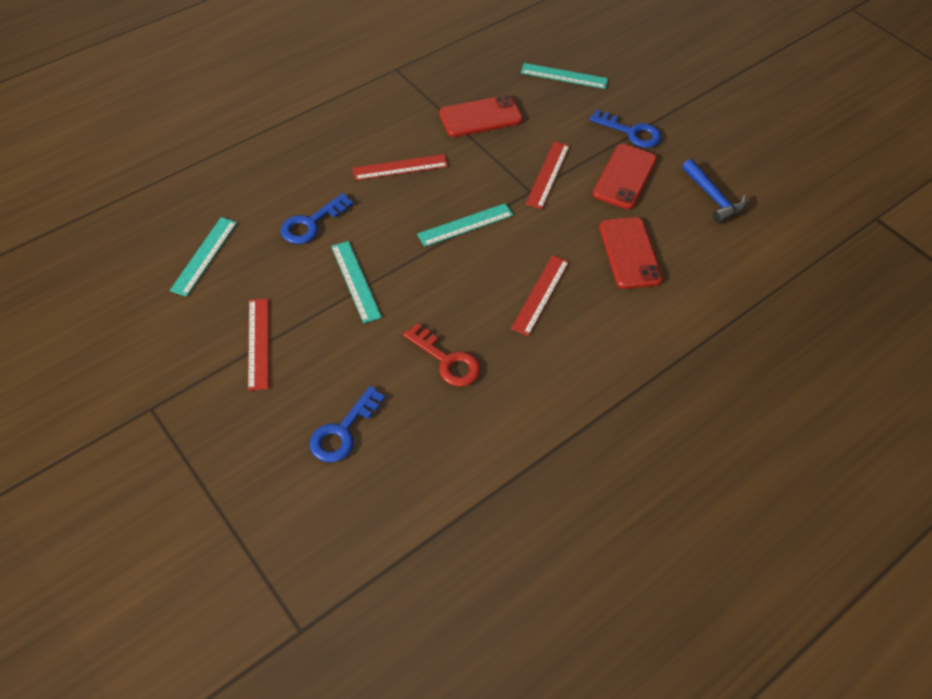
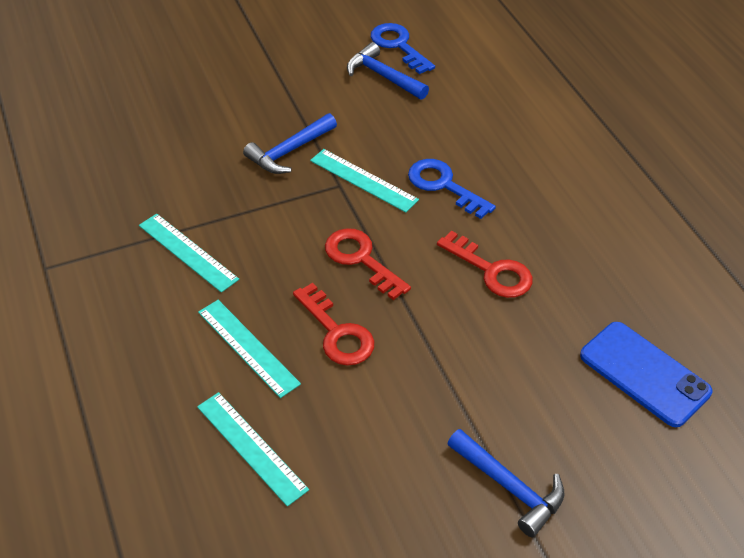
blue hammer: 1 -> 3
blue key: 3 -> 2
blue phone: 0 -> 1
red key: 1 -> 3
red phone: 3 -> 0
red ruler: 4 -> 0

